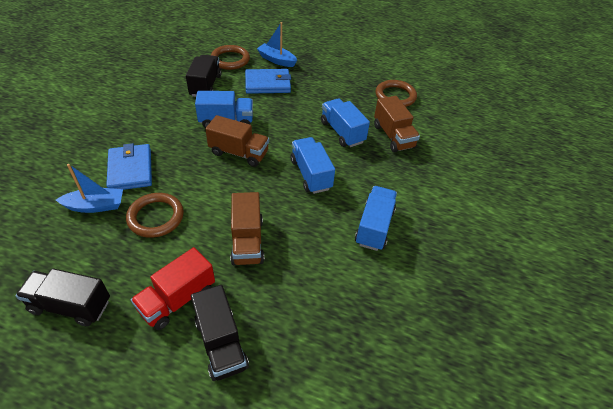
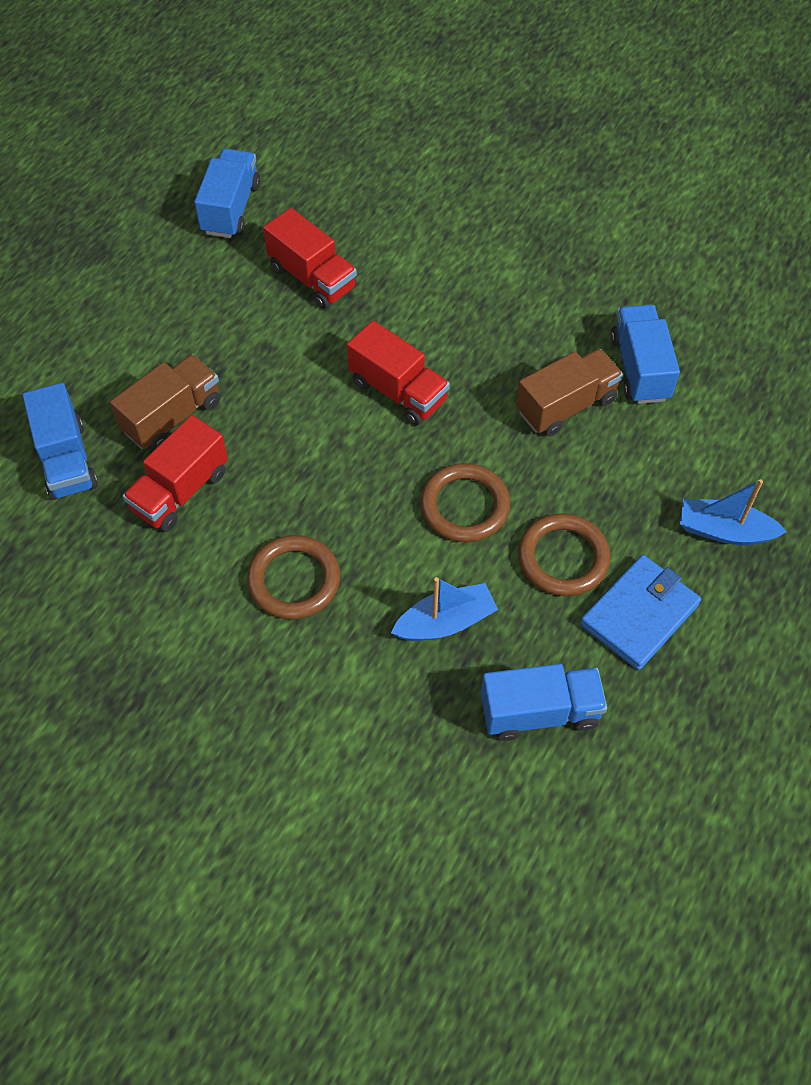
black truck: 3 -> 0
blue wallet: 2 -> 1
brown truck: 3 -> 2
red truck: 1 -> 3

